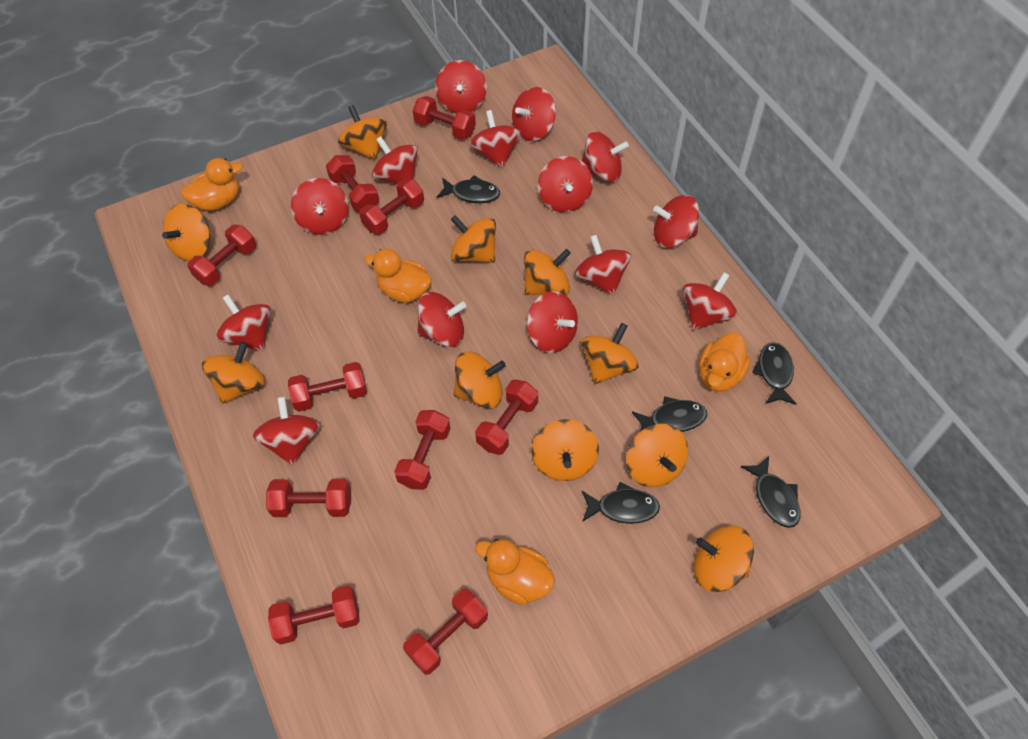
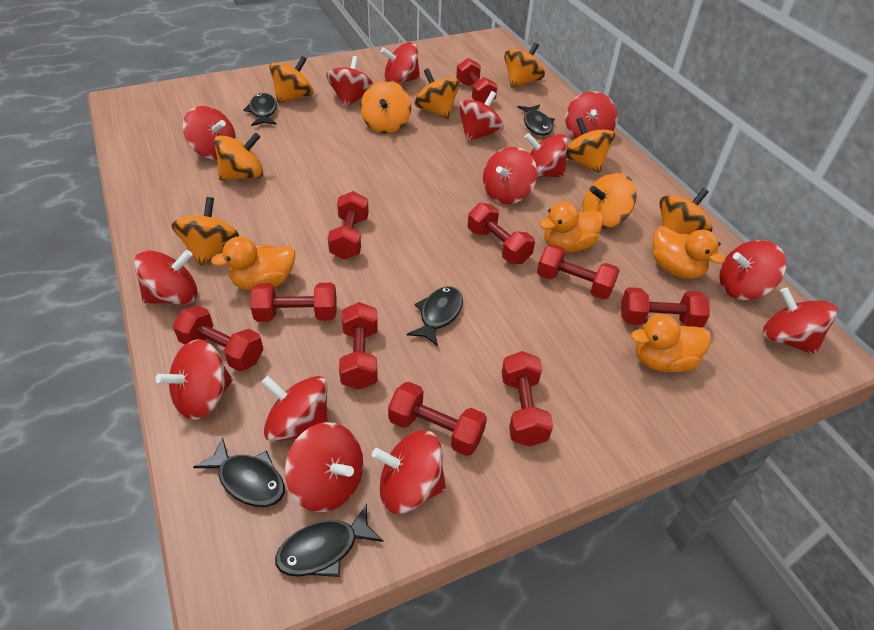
orange spinning top: 10 -> 9

